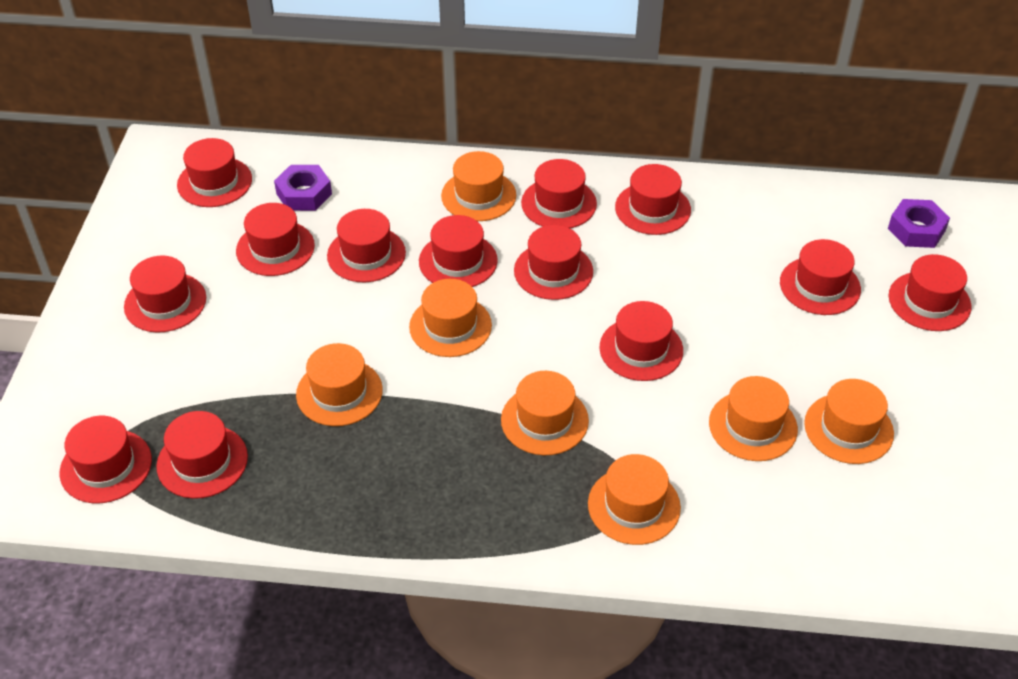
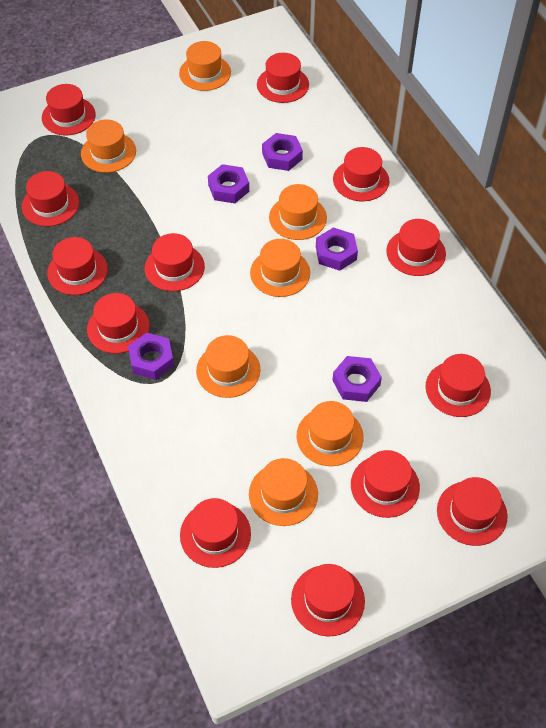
purple nut: 2 -> 5

